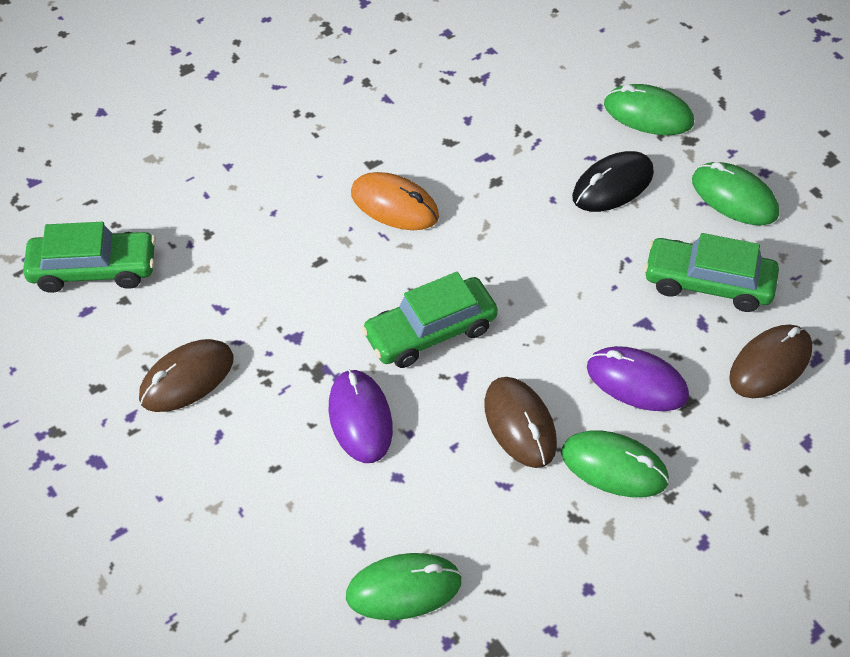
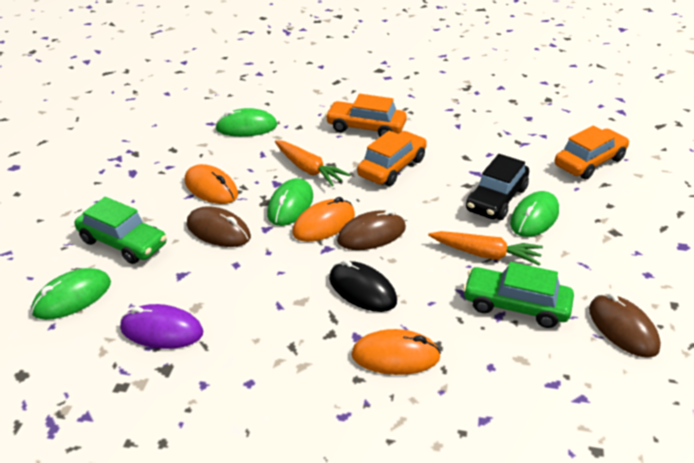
black car: 0 -> 1
green car: 3 -> 2
orange car: 0 -> 3
orange carrot: 0 -> 2
orange mouse: 1 -> 3
purple mouse: 2 -> 1

